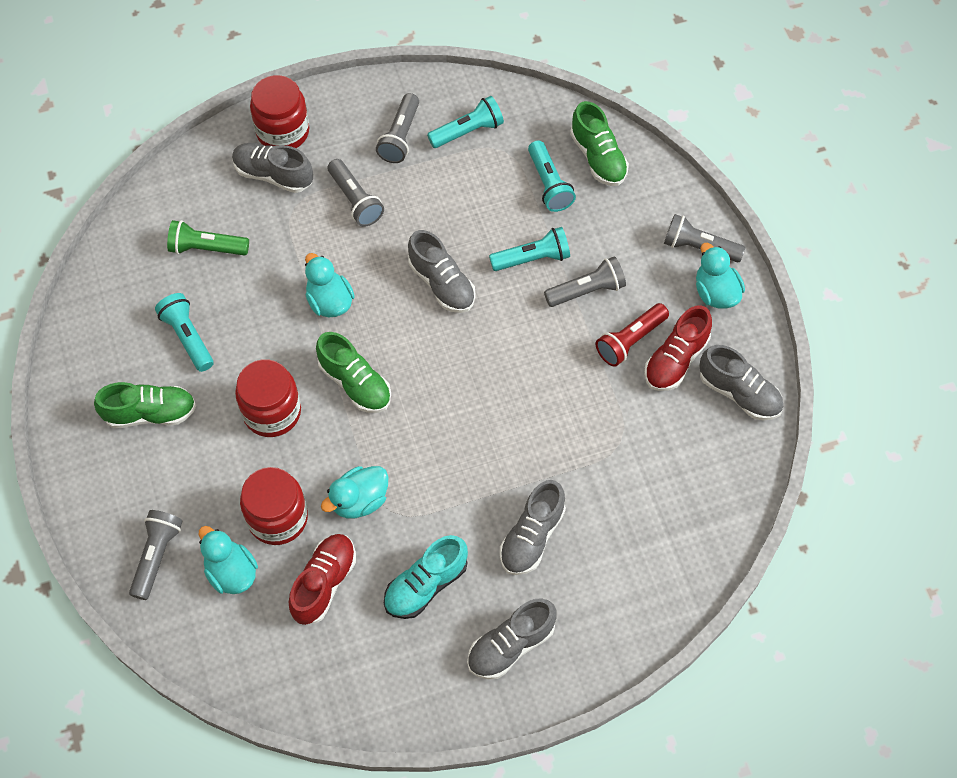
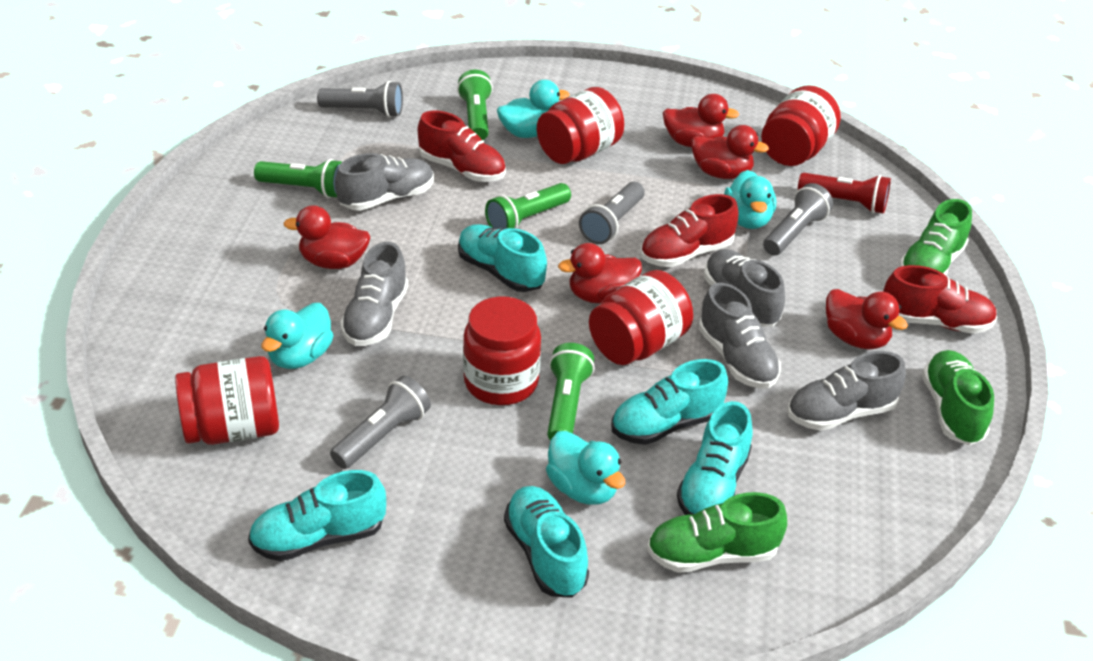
green flashlight: 1 -> 4
grey flashlight: 5 -> 4
red duck: 0 -> 5
red jar: 3 -> 5
red shoe: 2 -> 3
turquoise flashlight: 4 -> 0
turquoise shoe: 1 -> 5

